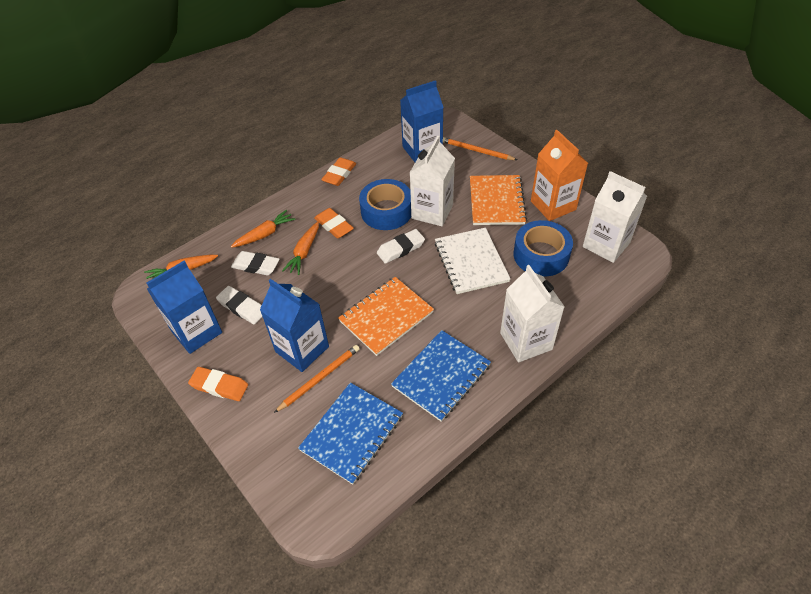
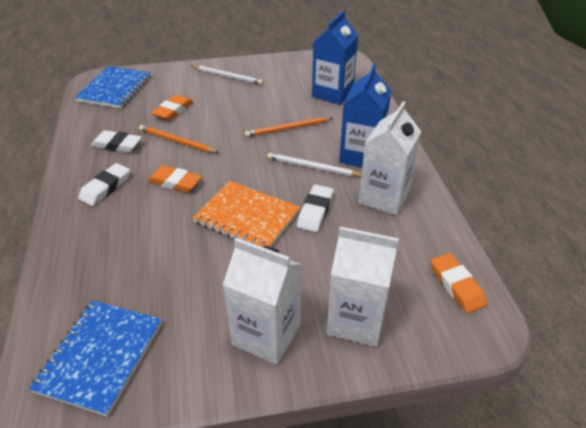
blue carton: 3 -> 2
blue tape: 2 -> 0
orange carrot: 3 -> 0
orange carton: 1 -> 0
orange notebook: 2 -> 1
white notebook: 1 -> 0
white pencil: 0 -> 2

